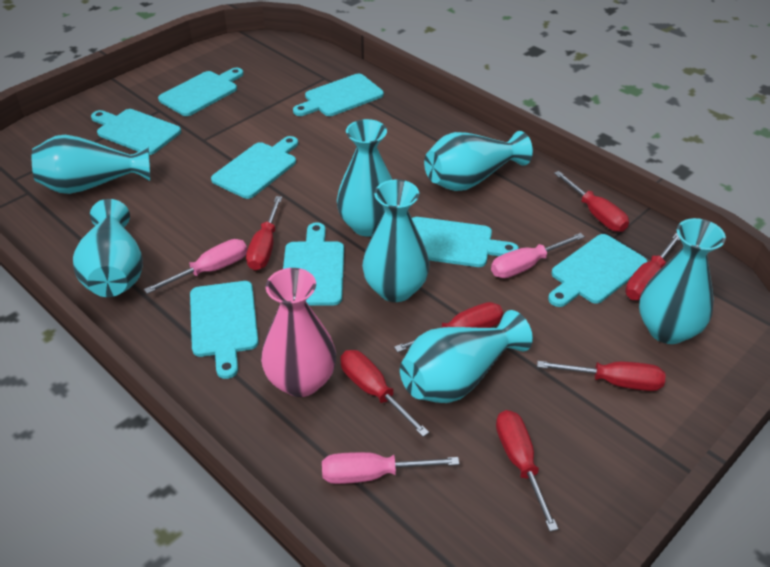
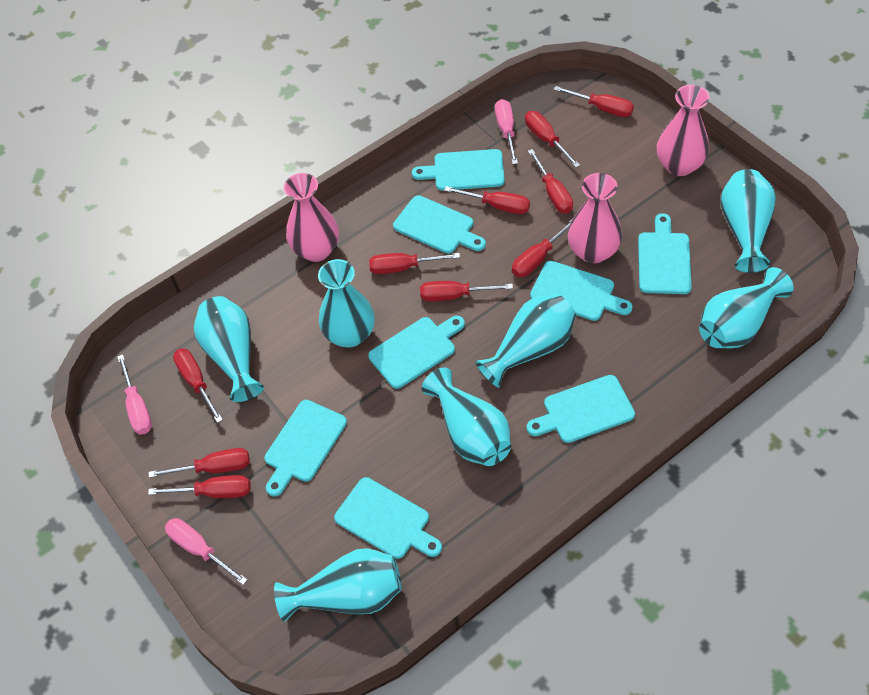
pink vase: 1 -> 3
red screwdriver: 7 -> 10

